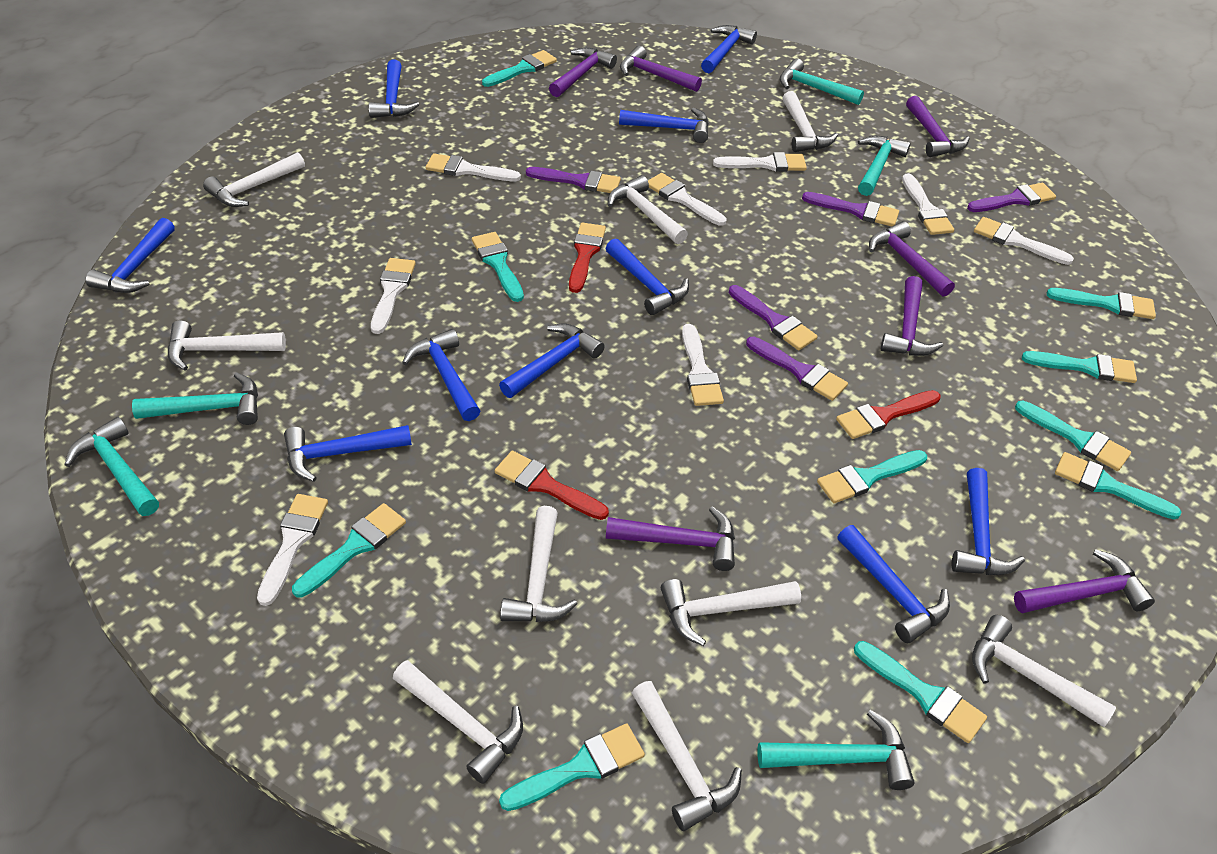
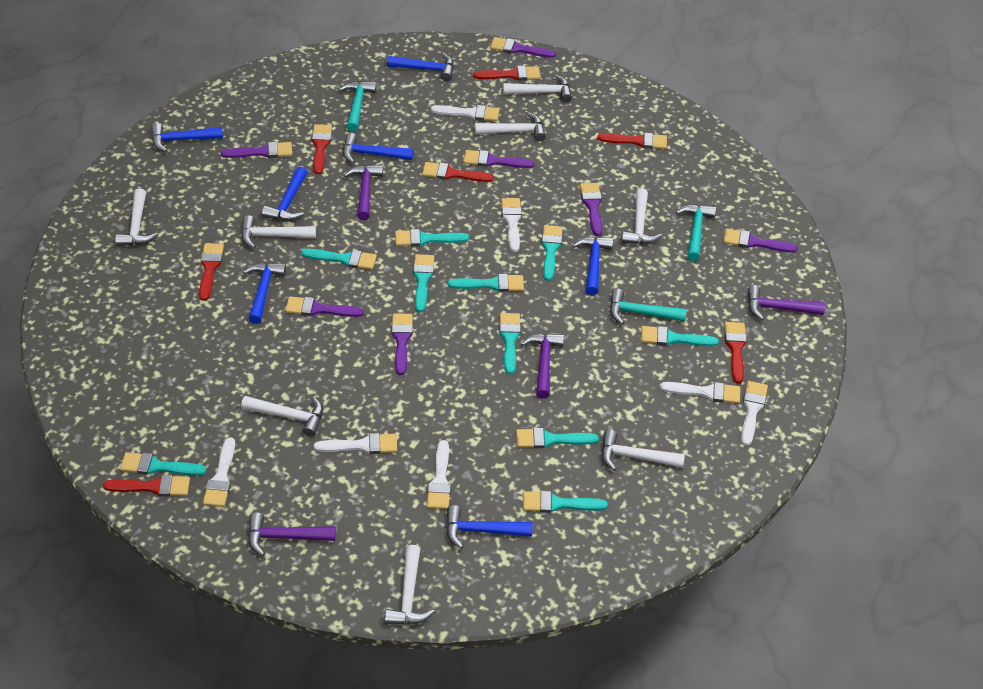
blue hammer: 10 -> 7
purple brush: 5 -> 7
purple hammer: 7 -> 4
red brush: 3 -> 7
turquoise hammer: 5 -> 3
white brush: 8 -> 7
white hammer: 9 -> 8

